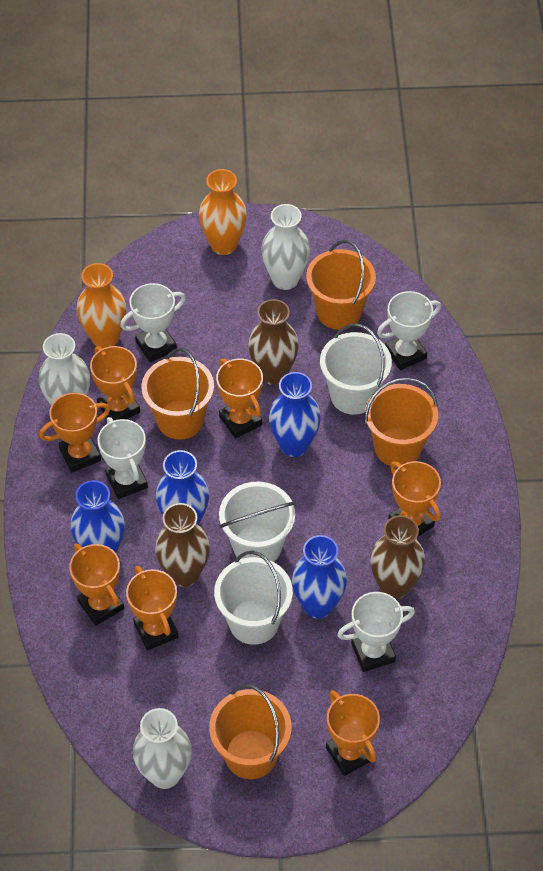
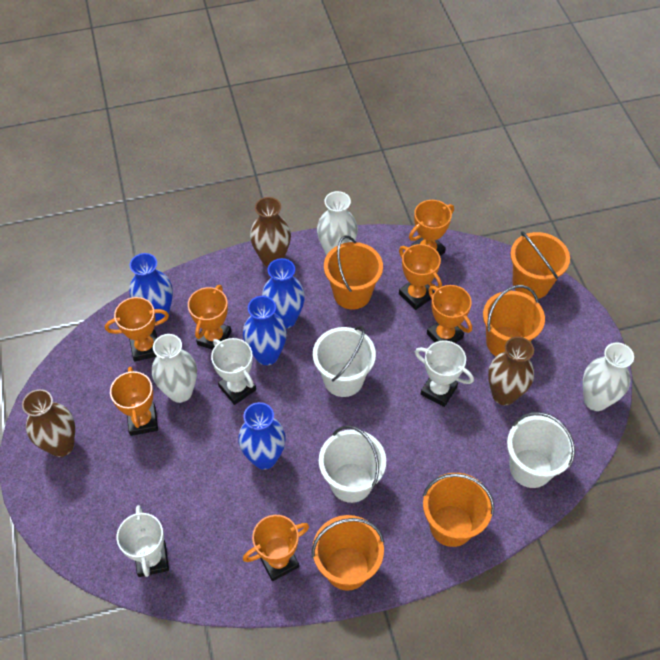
orange bucket: 4 -> 5
orange vase: 2 -> 0
white trophy: 4 -> 3

